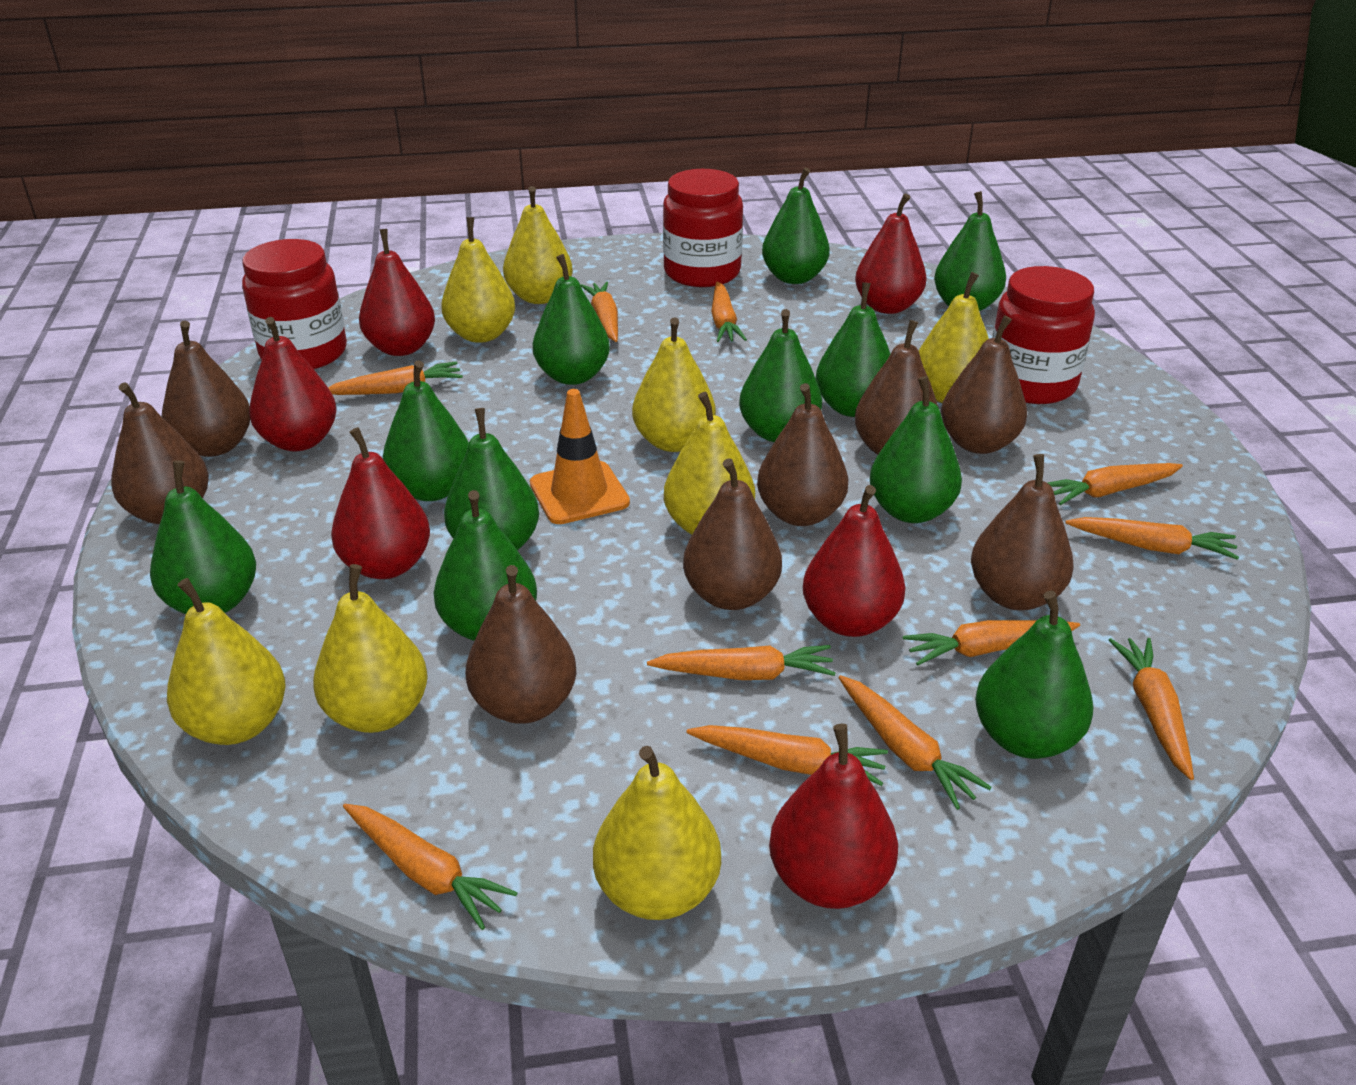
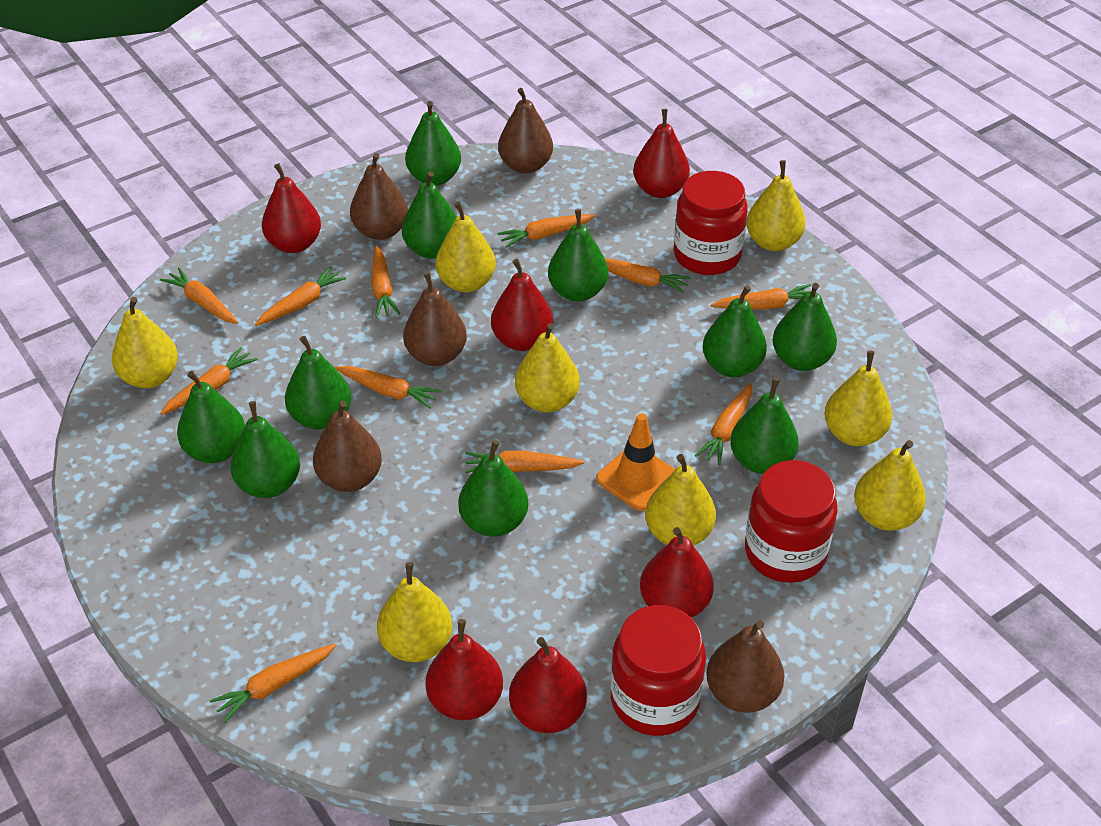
brown pear: 8 -> 5
green pear: 11 -> 10

